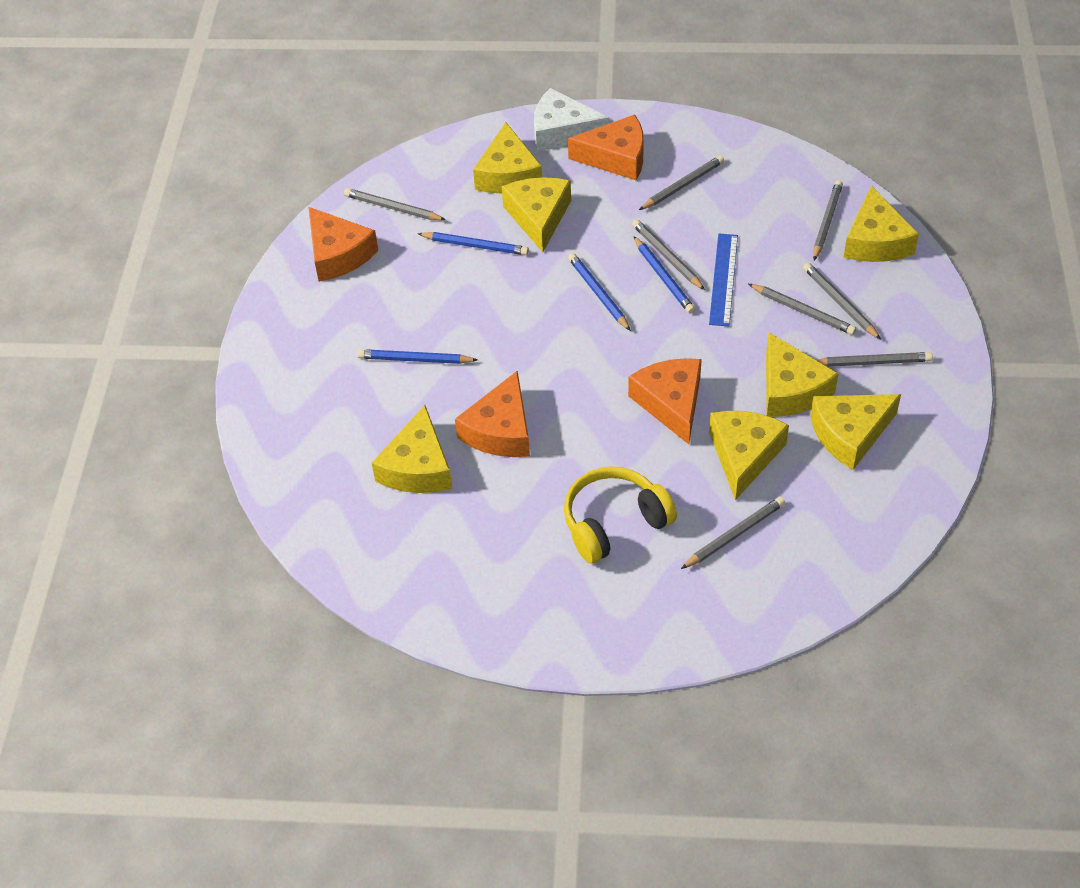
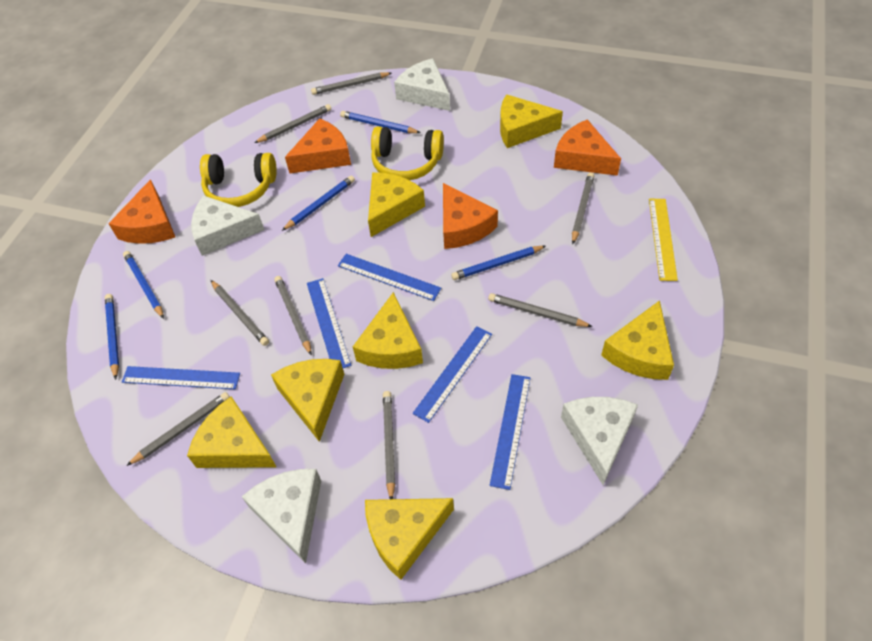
blue pencil: 4 -> 5
blue ruler: 1 -> 5
white cheese: 1 -> 4
yellow headphones: 1 -> 2
yellow ruler: 0 -> 1

